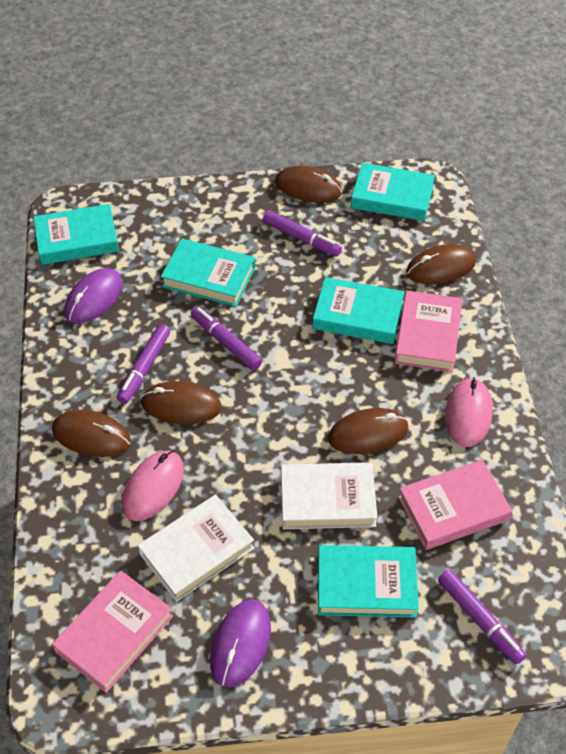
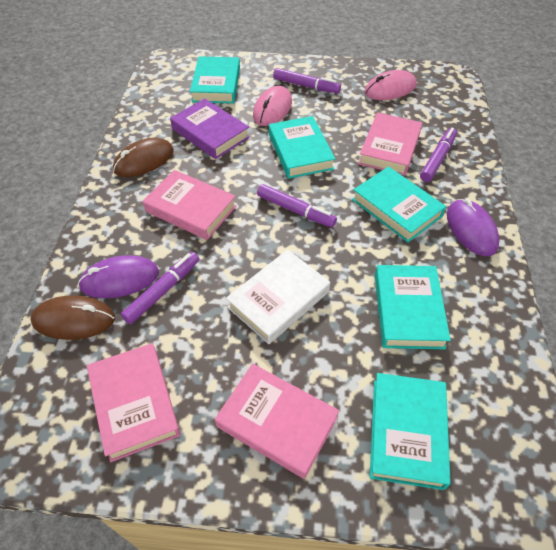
brown mouse: 5 -> 2
pink book: 3 -> 4
purple book: 0 -> 1
white book: 2 -> 1

